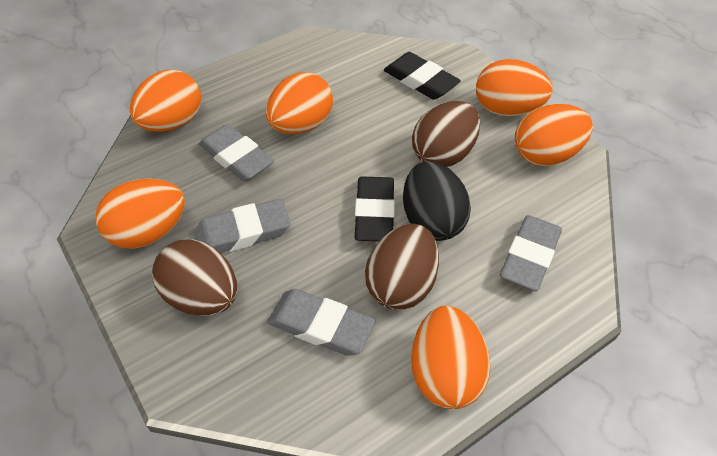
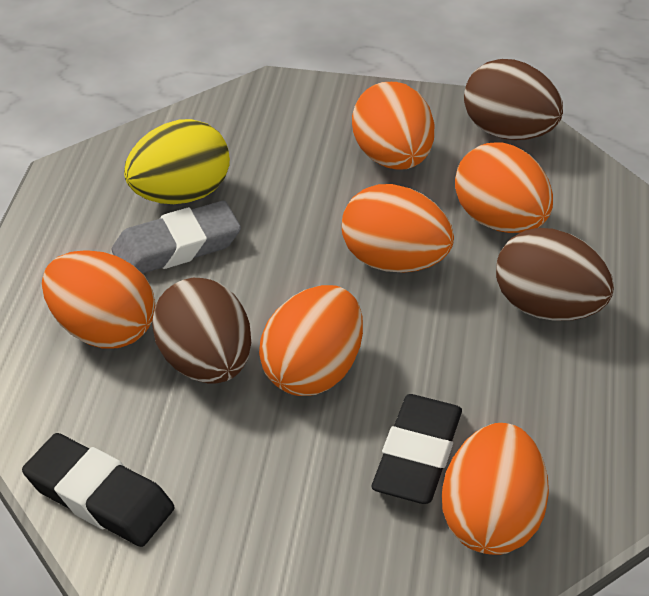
black egg: 1 -> 0
grey eraser: 4 -> 1
yellow egg: 0 -> 1

